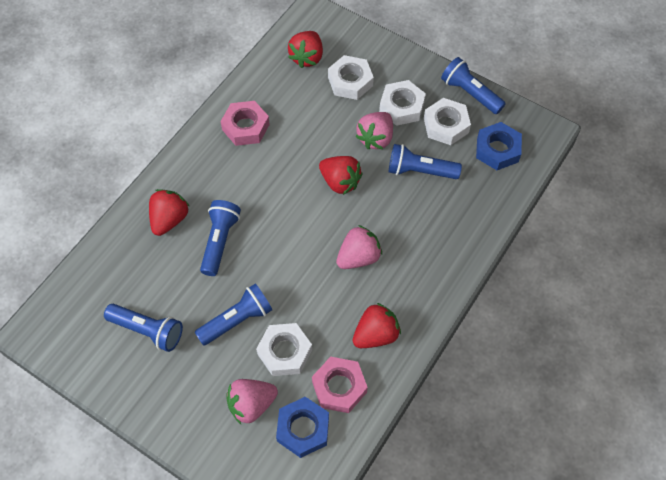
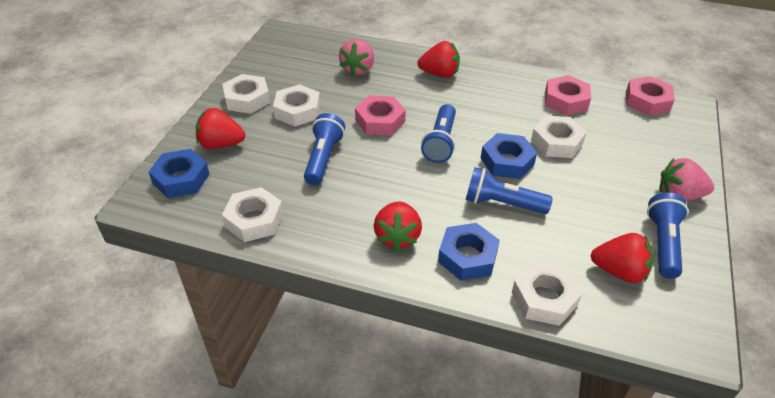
blue flashlight: 5 -> 4
blue nut: 2 -> 3
pink nut: 2 -> 3
pink strawberry: 3 -> 2
white nut: 4 -> 5

